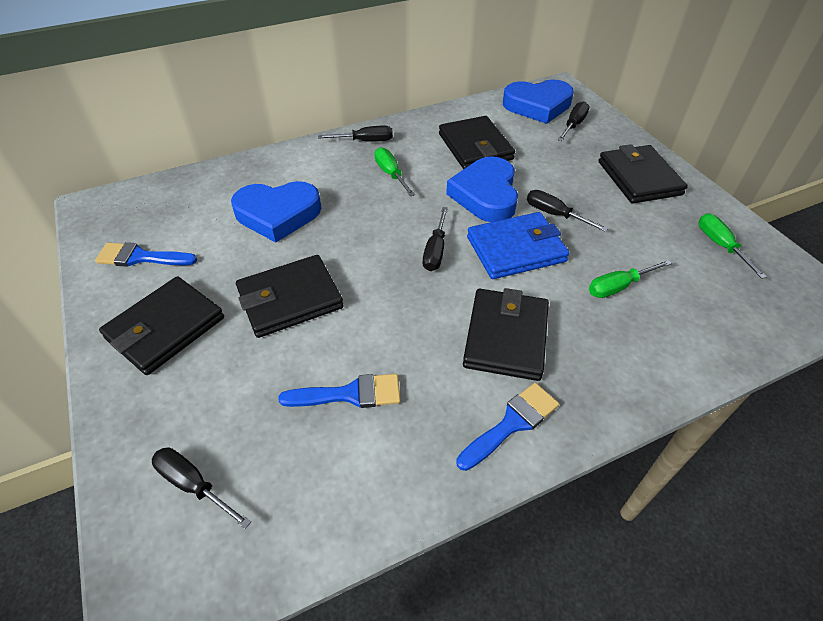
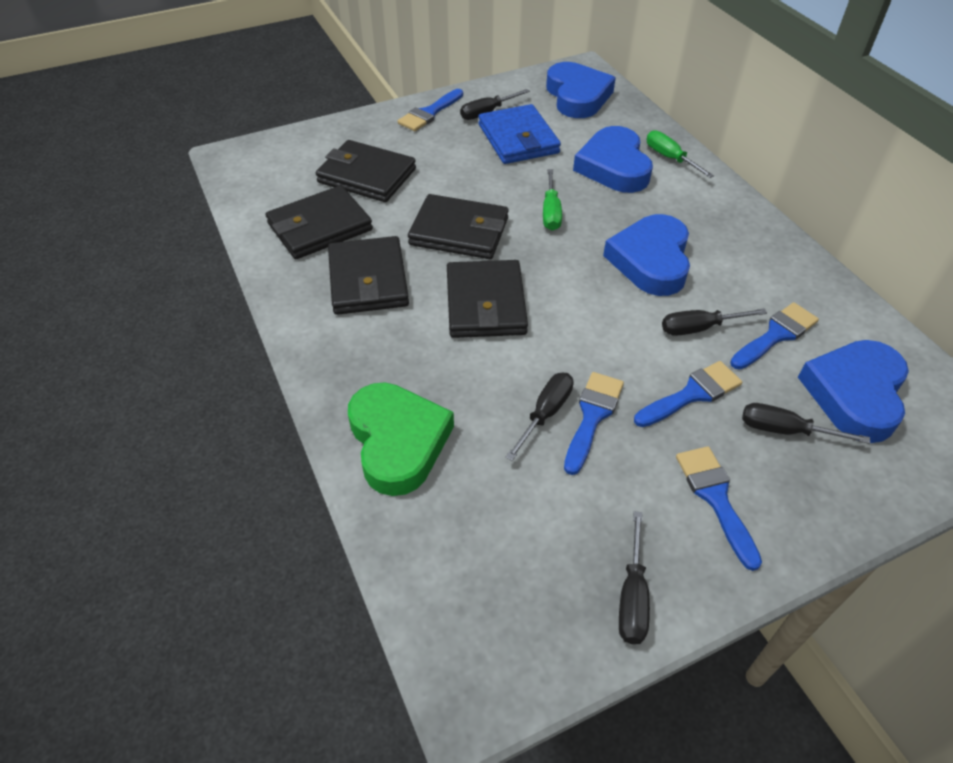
blue brush: 3 -> 5
blue heart: 3 -> 4
green heart: 0 -> 1
green screwdriver: 3 -> 2

